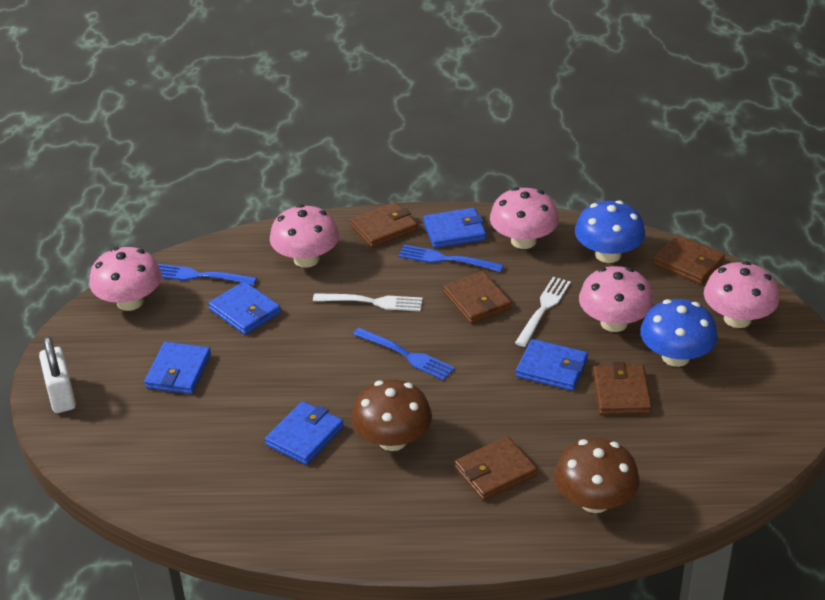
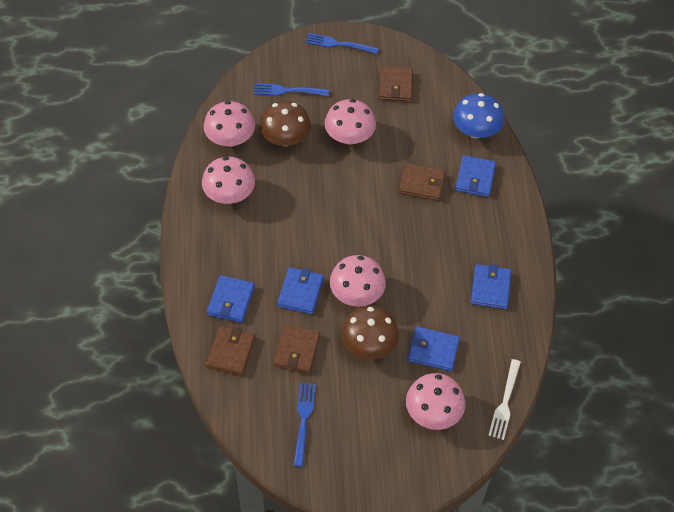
blue mushroom: 2 -> 1
brown wallet: 5 -> 4
white fork: 2 -> 1
white padlock: 1 -> 0

